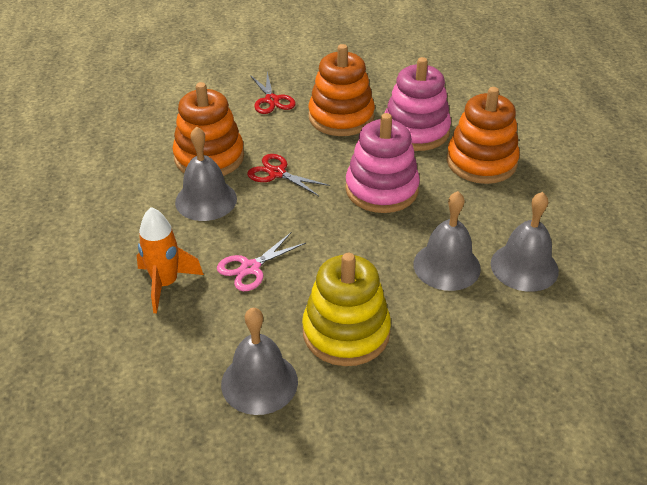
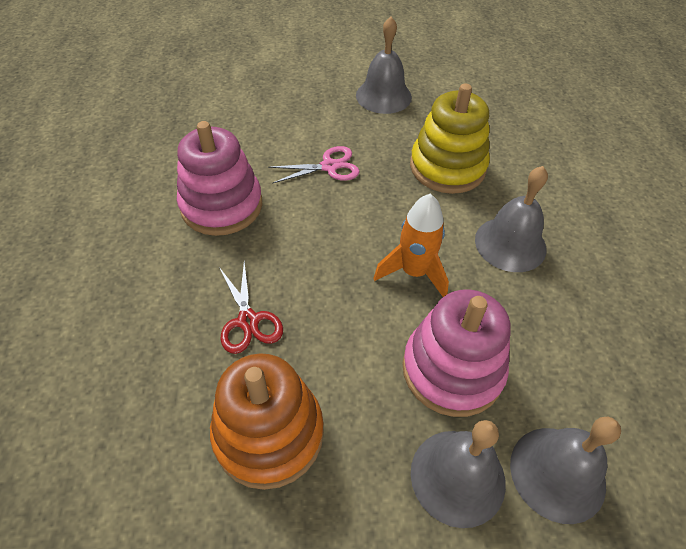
orange stacking toy: 3 -> 1
red scissors: 2 -> 1

